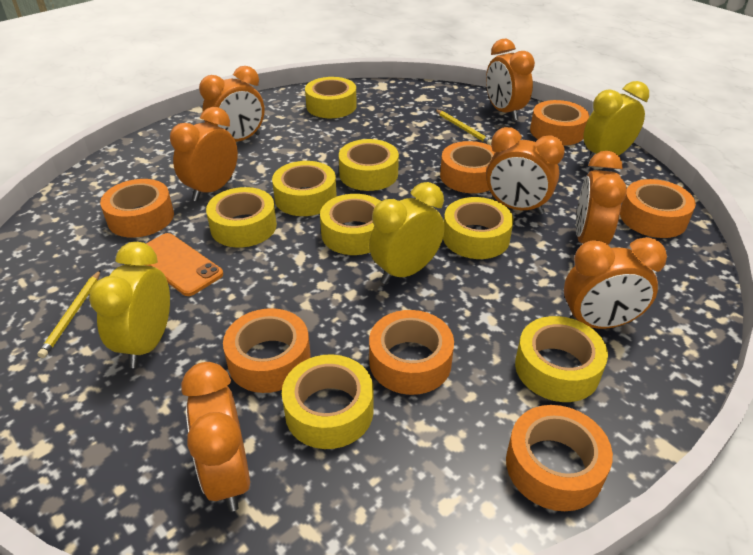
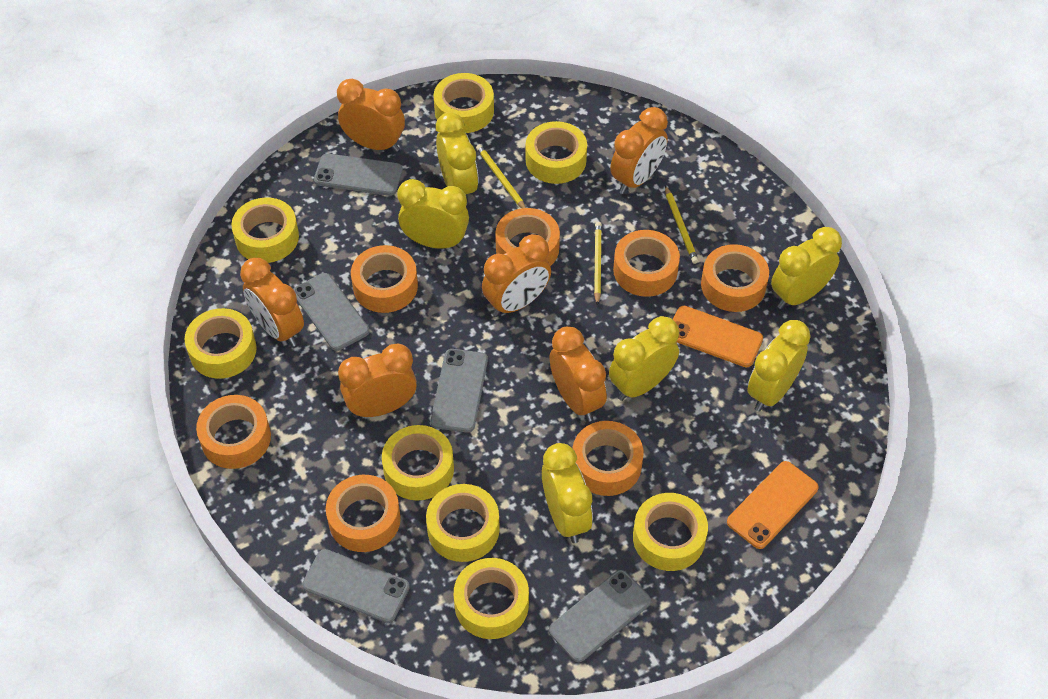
grey phone: 0 -> 5
orange clock: 7 -> 6
orange phone: 1 -> 2
yellow clock: 3 -> 6
yellow pencil: 2 -> 3

